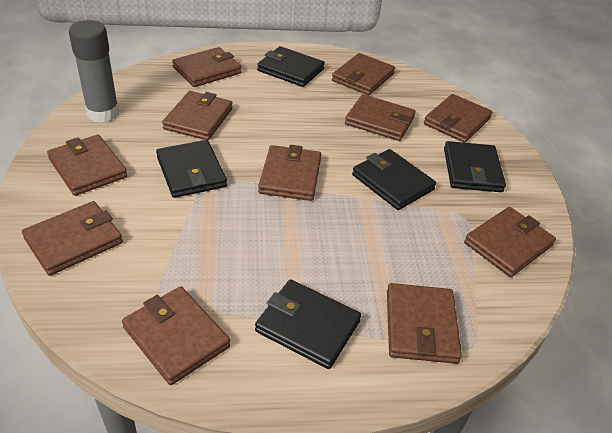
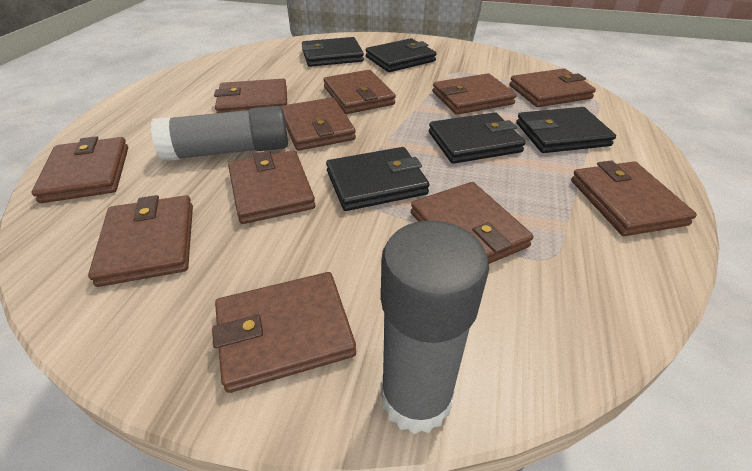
grey glue stick: 1 -> 2

